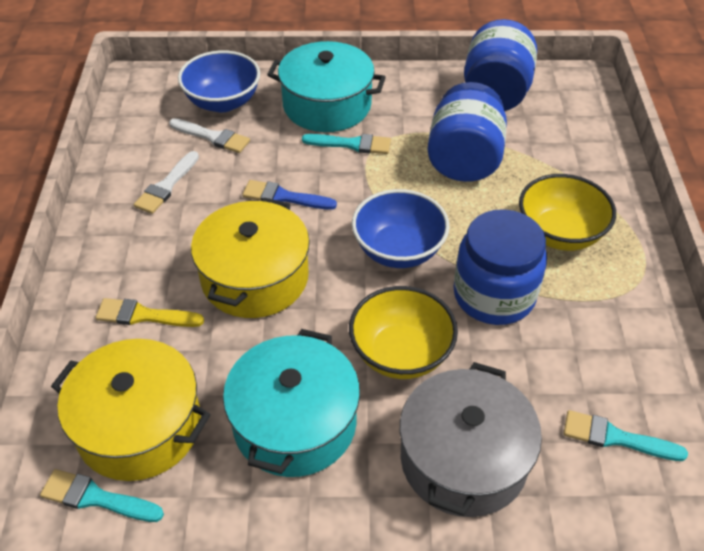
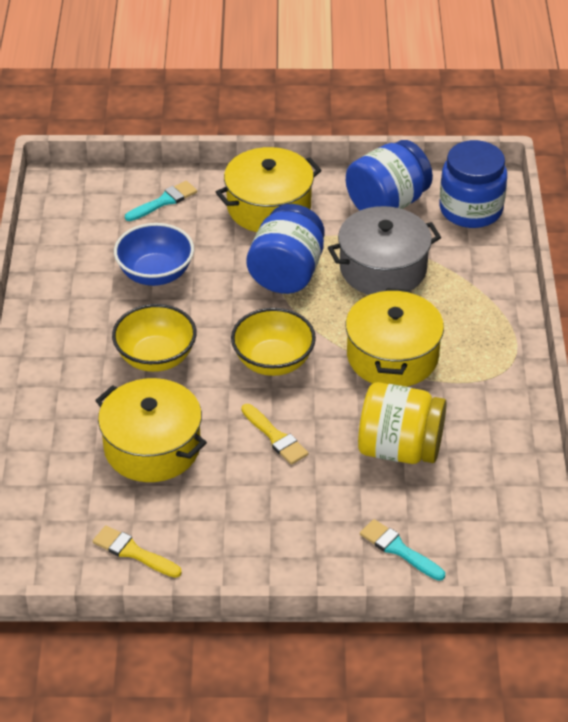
blue bowl: 2 -> 1
blue brush: 1 -> 0
turquoise brush: 3 -> 2
turquoise pot: 2 -> 0
white brush: 2 -> 0
yellow brush: 1 -> 2
yellow jar: 0 -> 1
yellow pot: 2 -> 3

